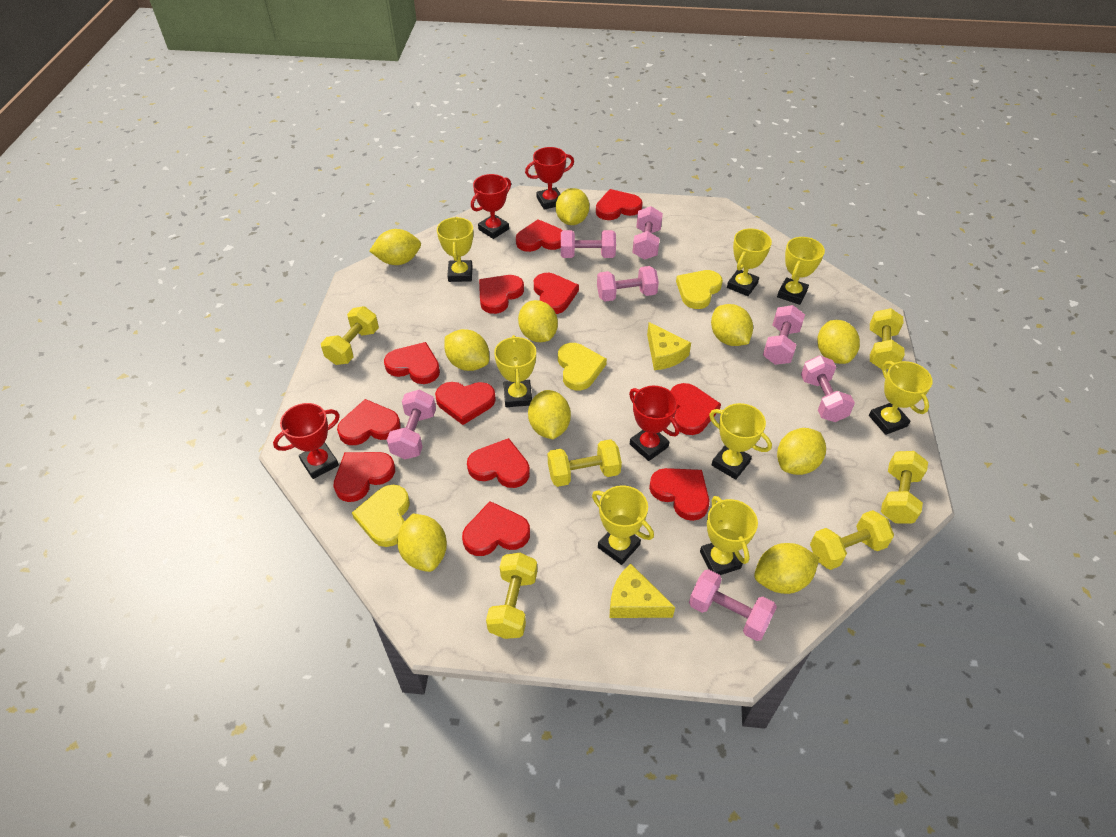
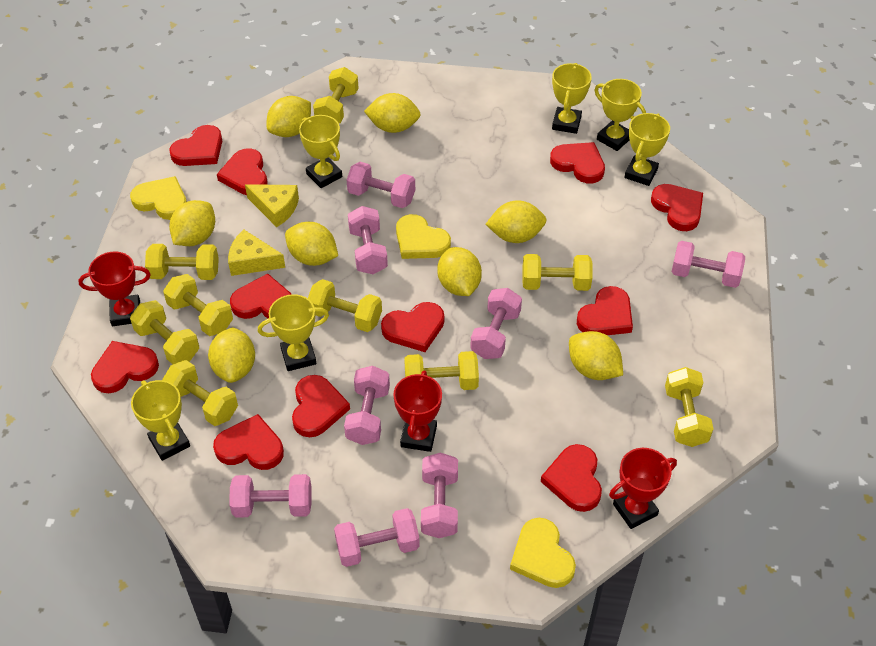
pink dumbbell: 7 -> 8
red heart: 12 -> 11
red trophy: 4 -> 3
yellow dumbbell: 6 -> 9
yellow lemon: 10 -> 8
yellow trophy: 8 -> 6

